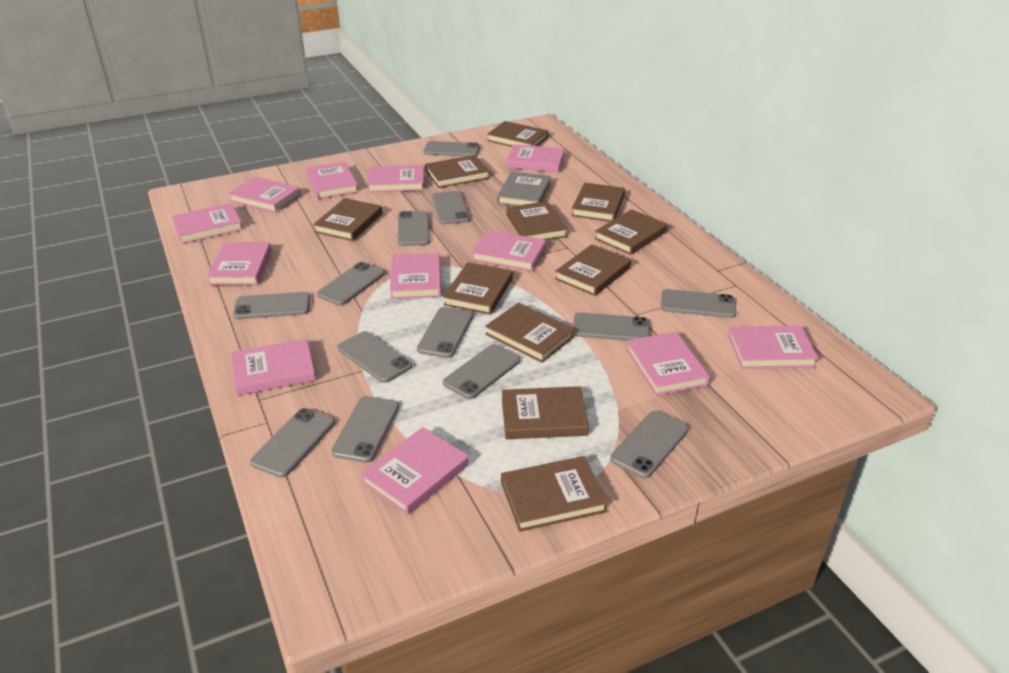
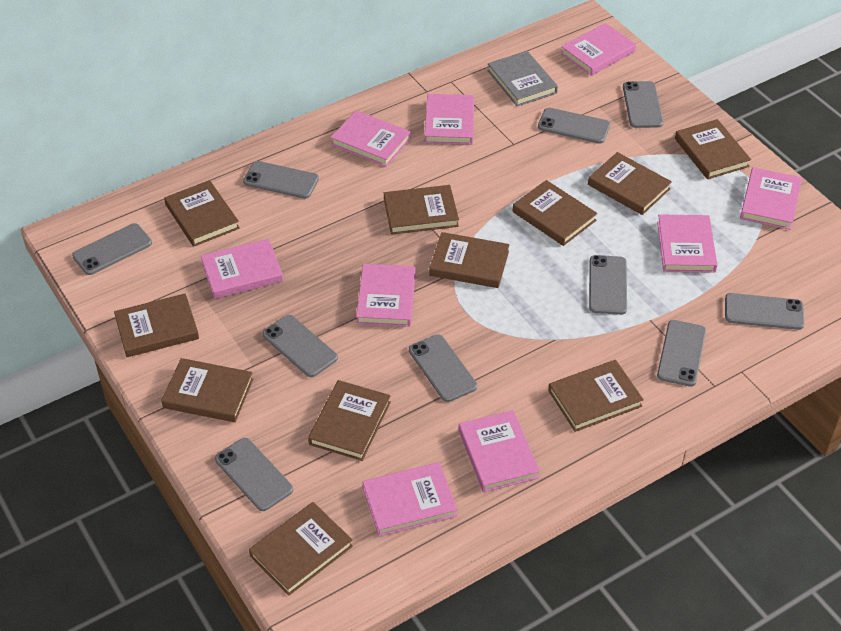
grey phone: 13 -> 10
pink book: 12 -> 9

